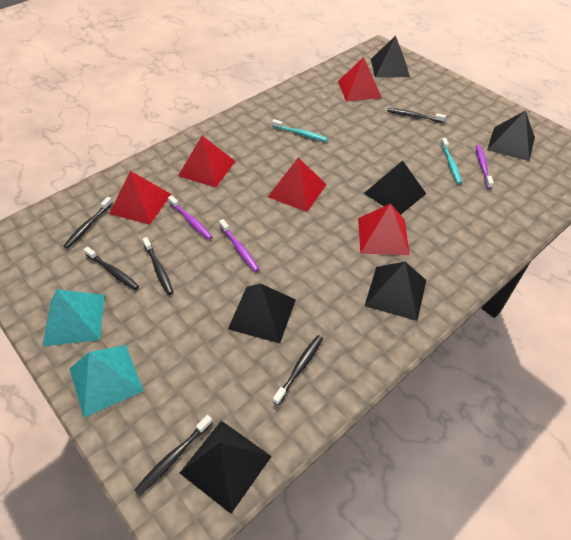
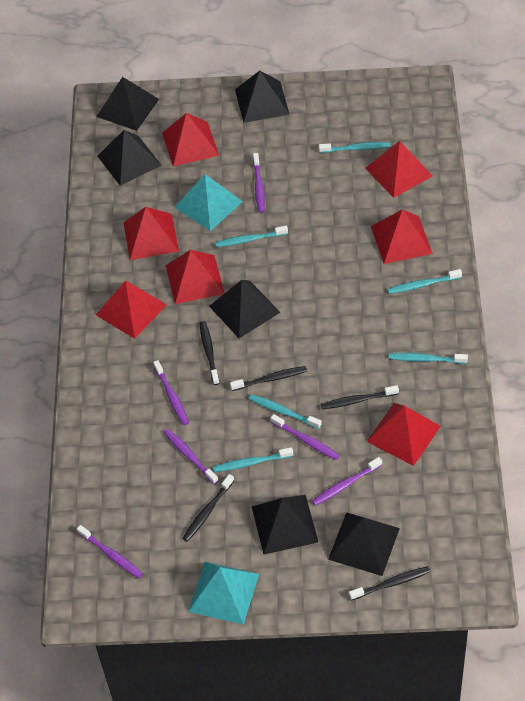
black toothbrush: 6 -> 5
purple toothbrush: 3 -> 6
red pyramid: 5 -> 7
turquoise toothbrush: 2 -> 6

